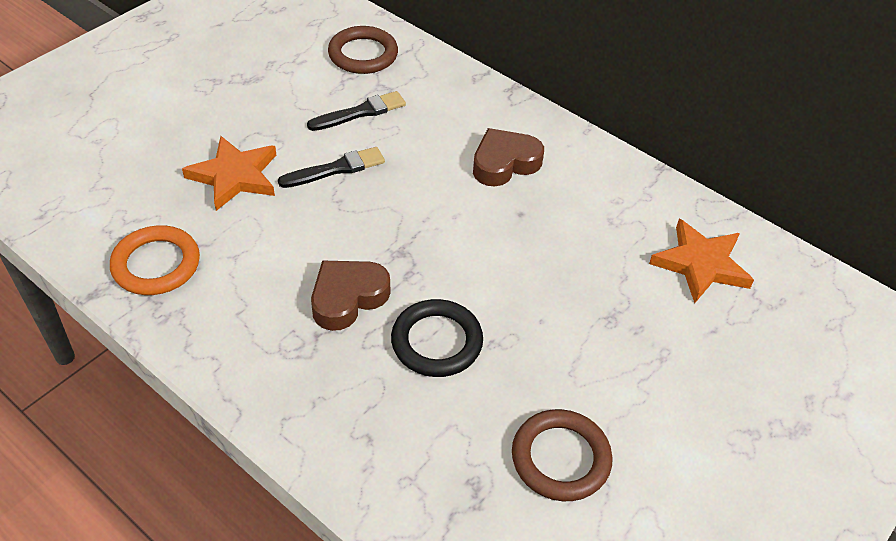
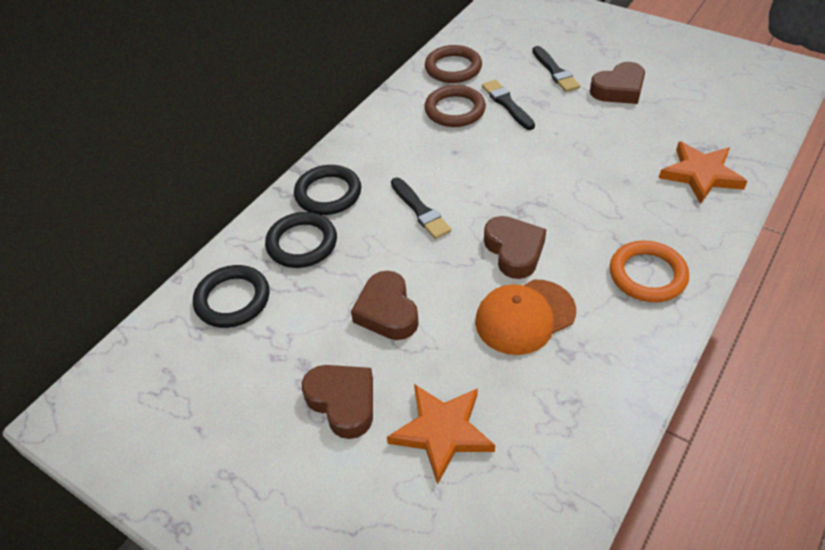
black brush: 2 -> 3
black ring: 1 -> 3
brown heart: 2 -> 4
orange cap: 0 -> 1

